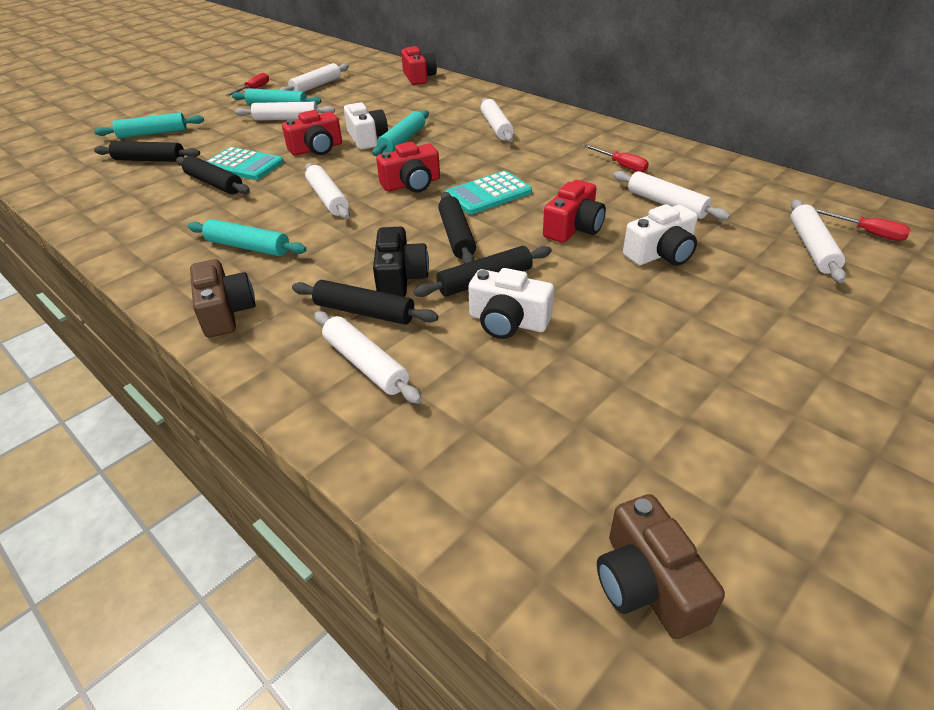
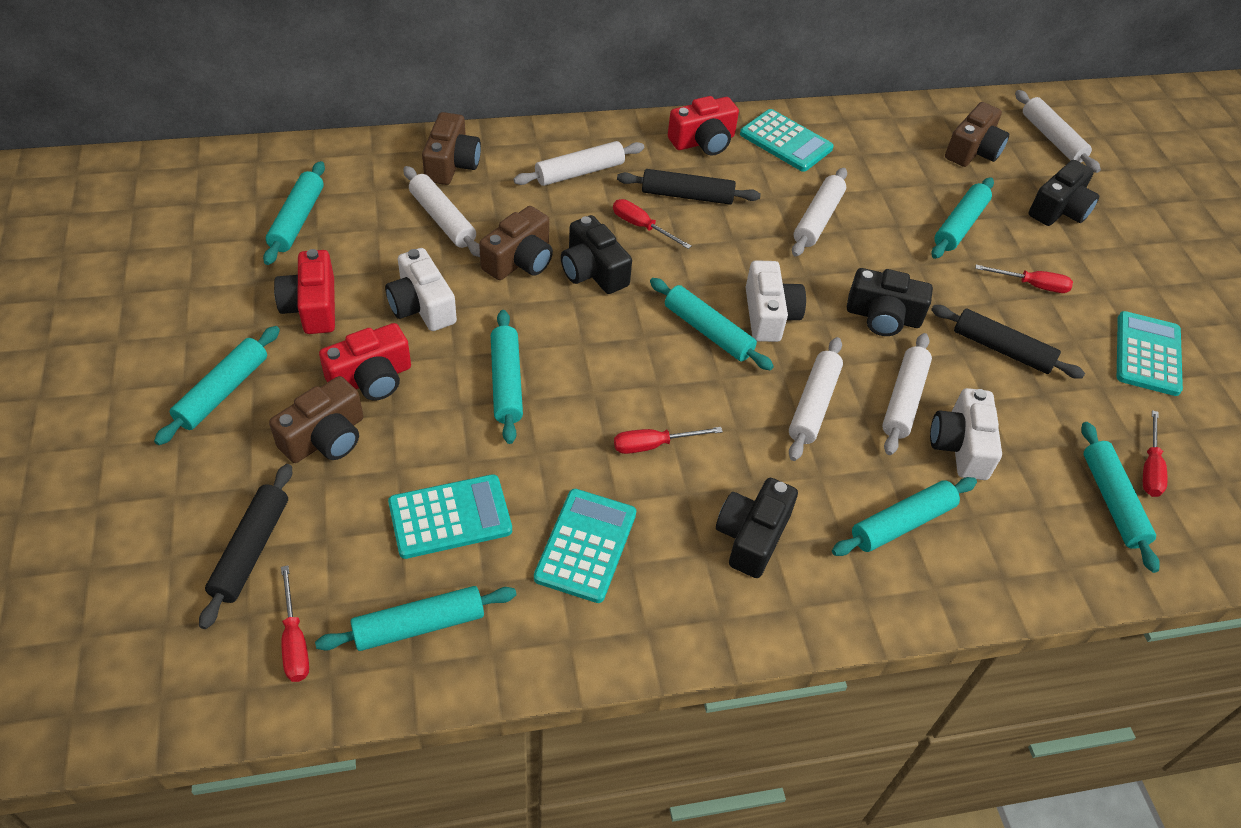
black camera: 1 -> 4
black rolling pin: 5 -> 3
brown camera: 2 -> 4
red camera: 4 -> 3
red screwdriver: 3 -> 5
turquoise calculator: 2 -> 4
turquoise rolling pin: 4 -> 8
white rolling pin: 7 -> 6

